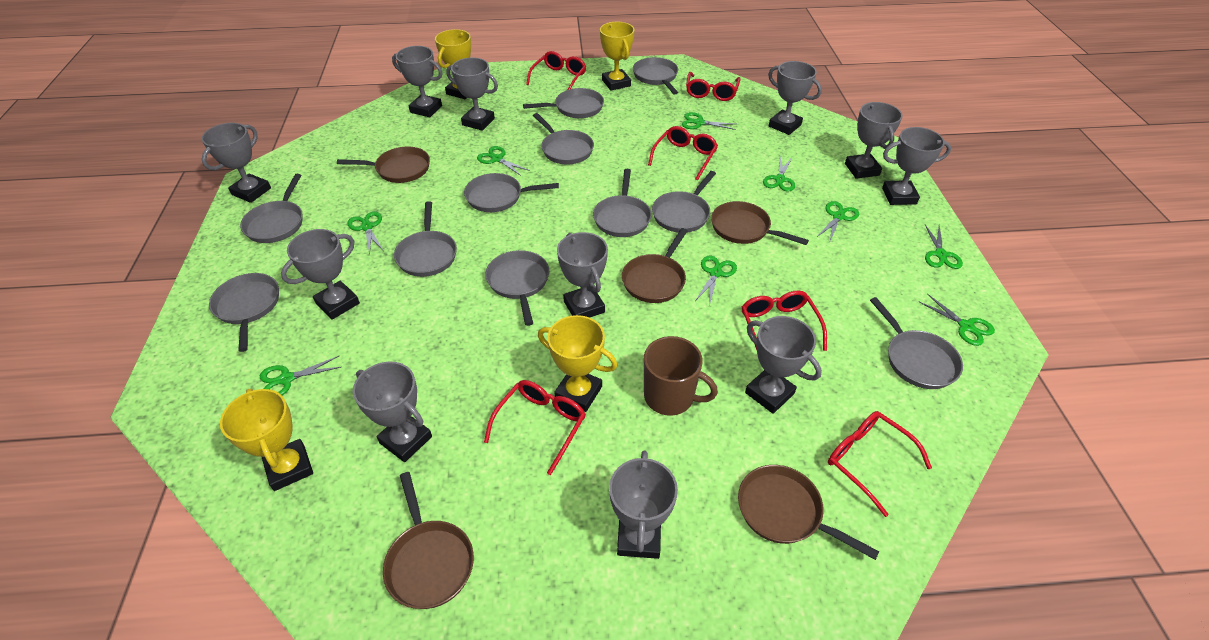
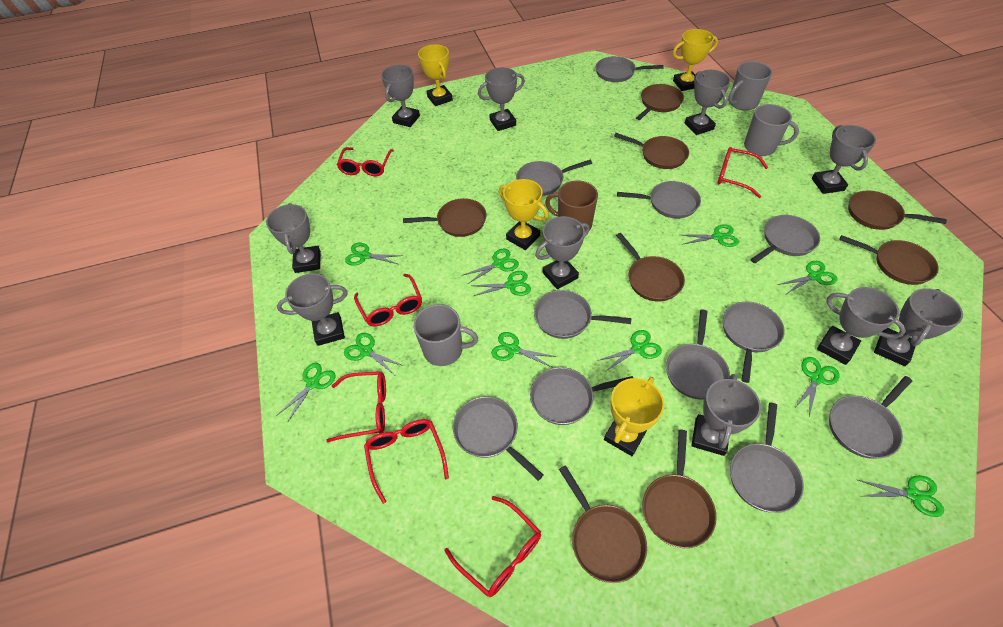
brown pan: 5 -> 8
green scissors: 9 -> 11
grey mug: 0 -> 3
grey trophy: 11 -> 10

